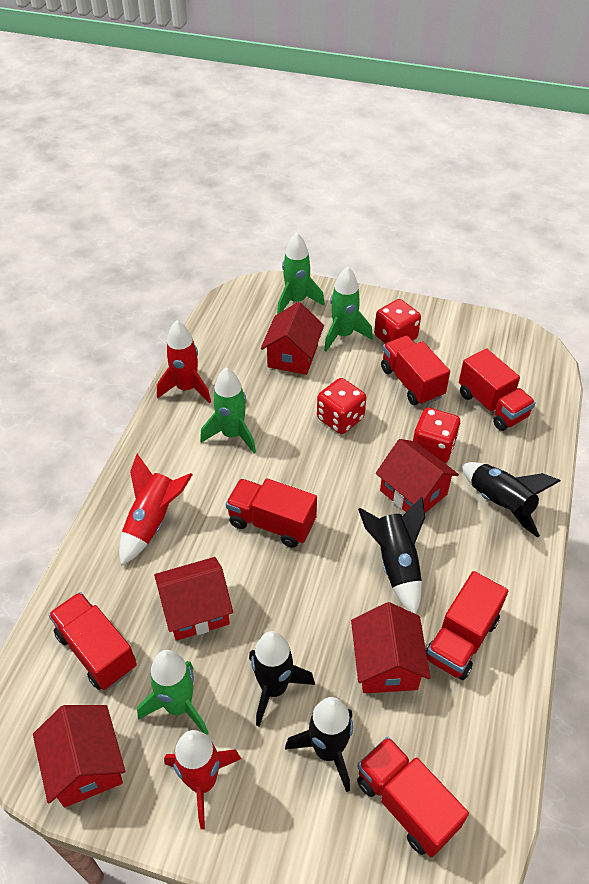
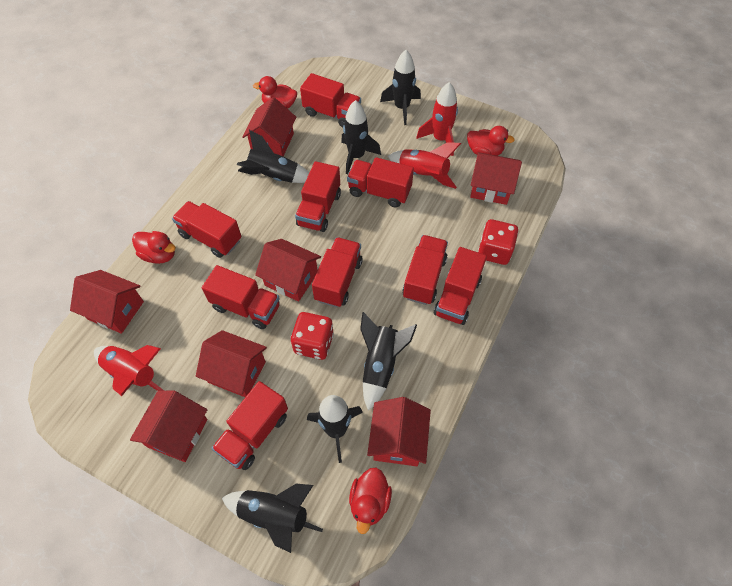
black rocket: 4 -> 6
green rocket: 4 -> 0
red dice: 3 -> 2
red duck: 0 -> 4
red house: 5 -> 7
red truck: 6 -> 9

